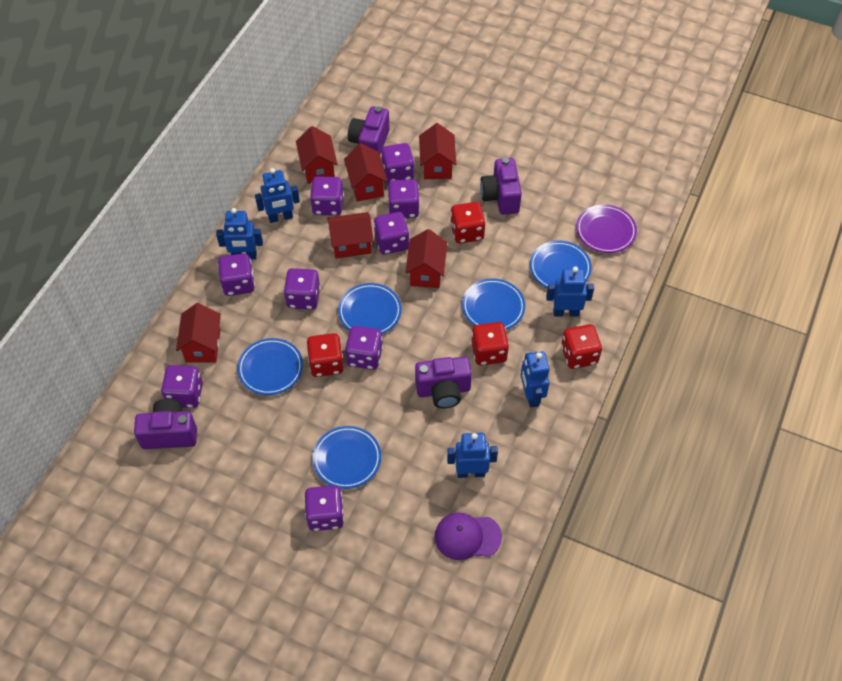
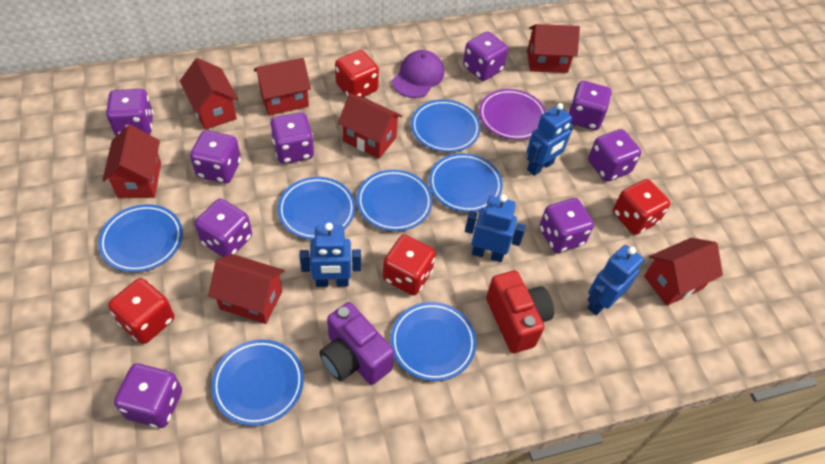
blue plate: 5 -> 7
blue robot: 5 -> 4
purple camera: 4 -> 1
red camera: 0 -> 1
red house: 6 -> 7

